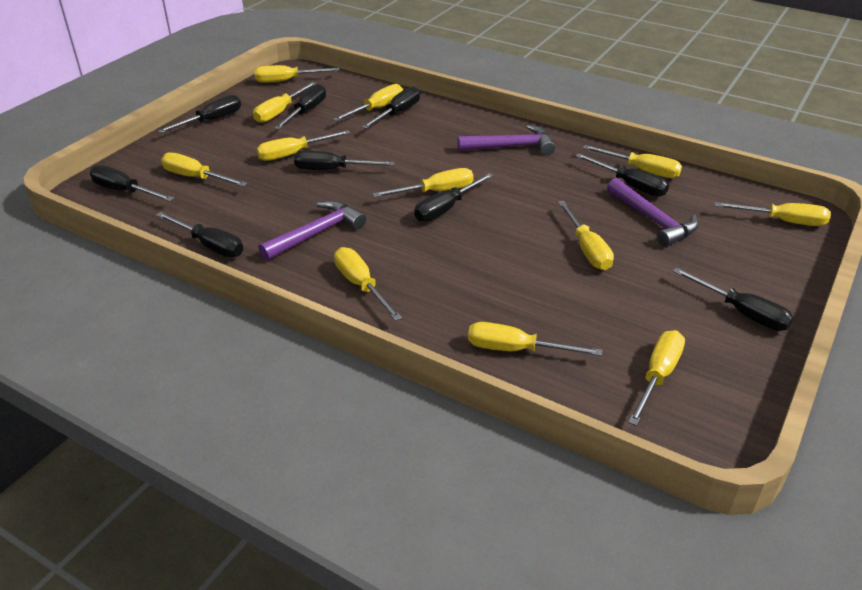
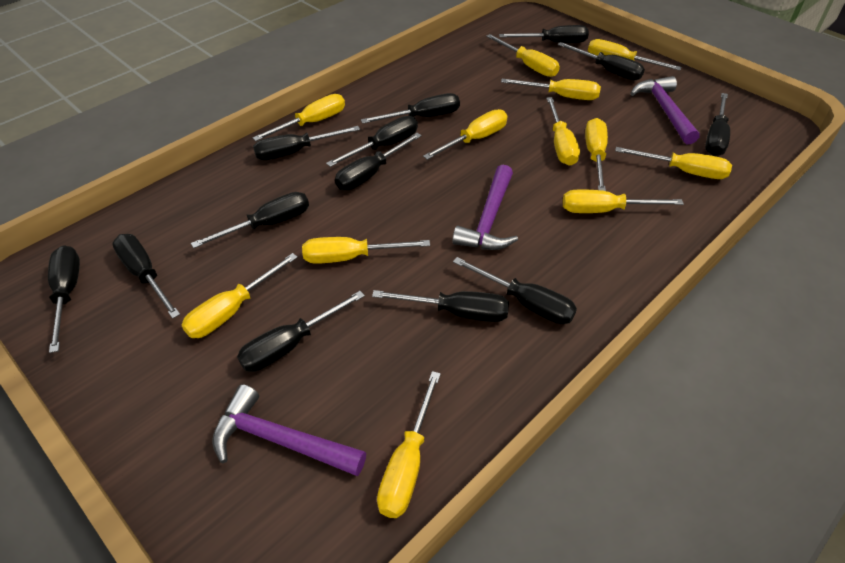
black screwdriver: 9 -> 13

